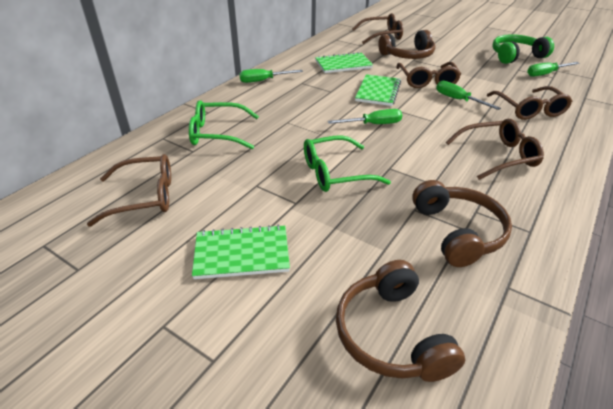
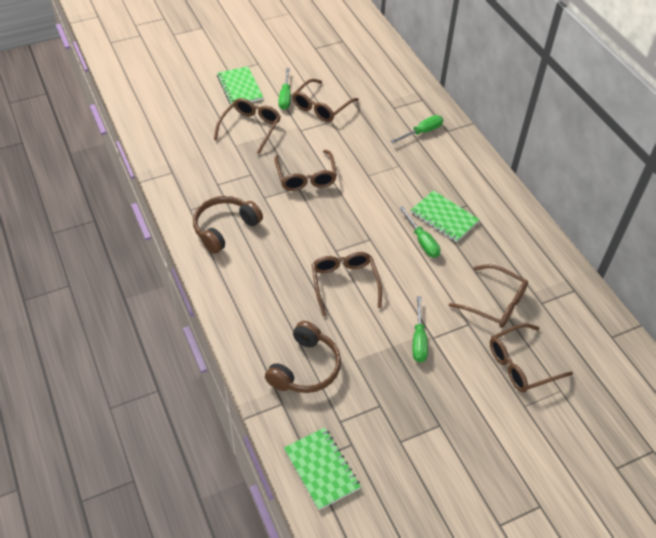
brown glasses: 5 -> 6
brown headphones: 3 -> 2
green glasses: 2 -> 0
green headphones: 1 -> 0

